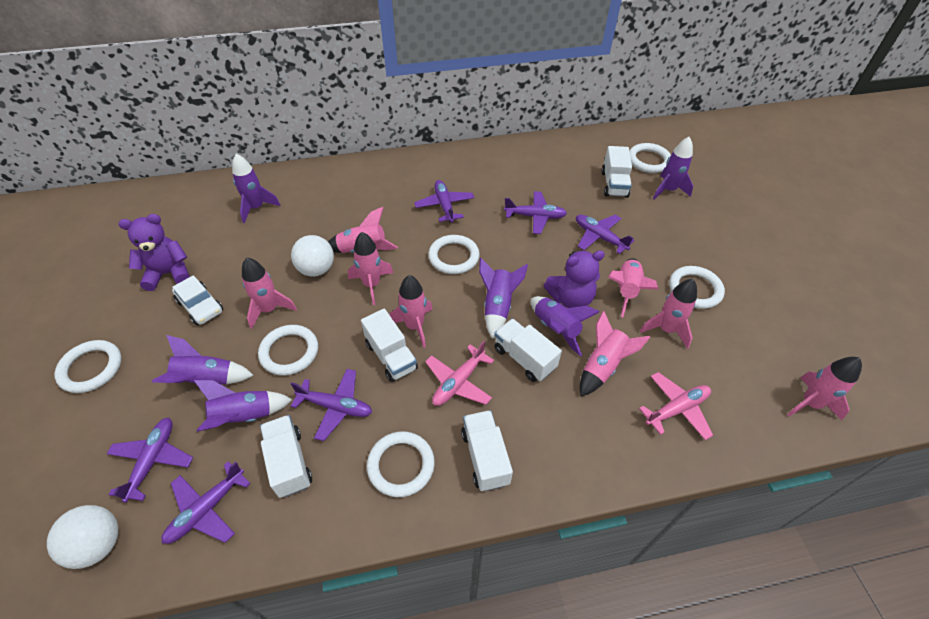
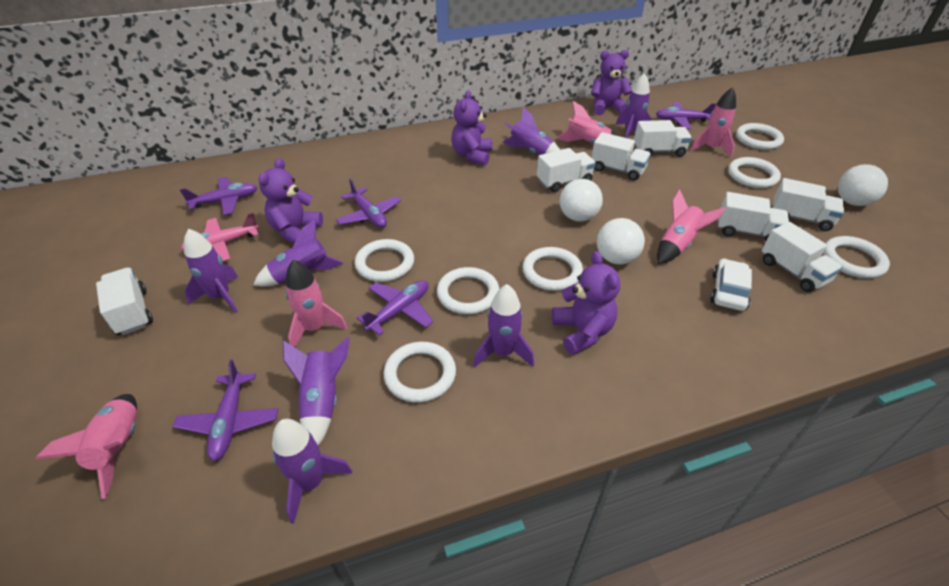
pink plane: 2 -> 1
pink rocket: 8 -> 5
purple plane: 6 -> 5
purple rocket: 6 -> 7
purple teddy bear: 2 -> 4
white ball: 2 -> 3
white ring: 6 -> 7
white truck: 5 -> 7

